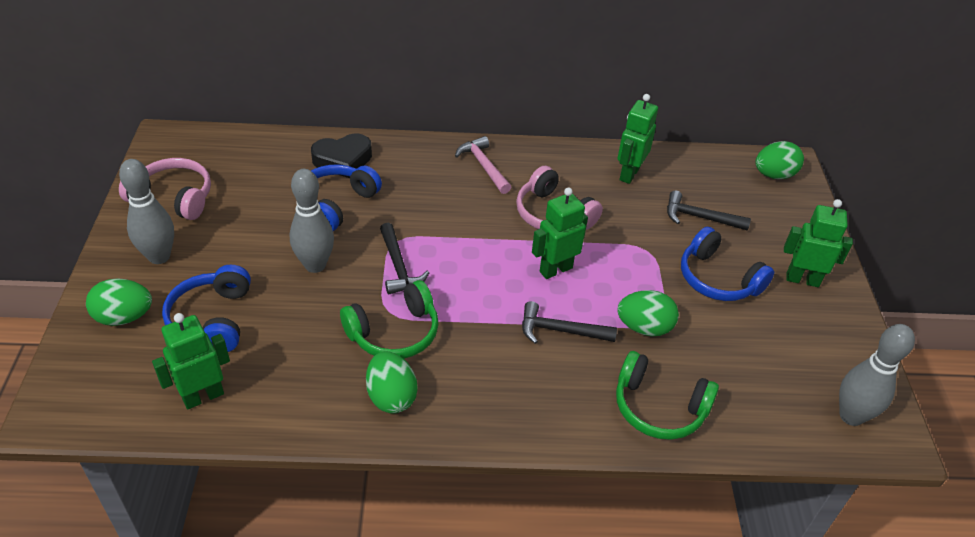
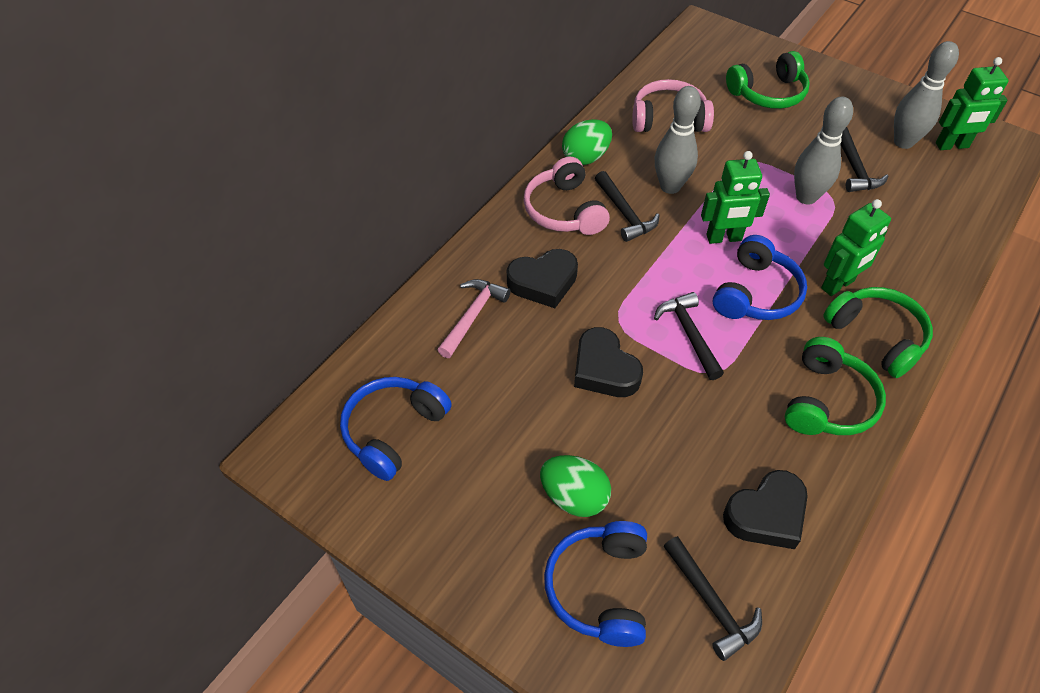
black hammer: 3 -> 4
black heart: 1 -> 3
green egg: 4 -> 2
green headphones: 2 -> 3
green robot: 4 -> 3

